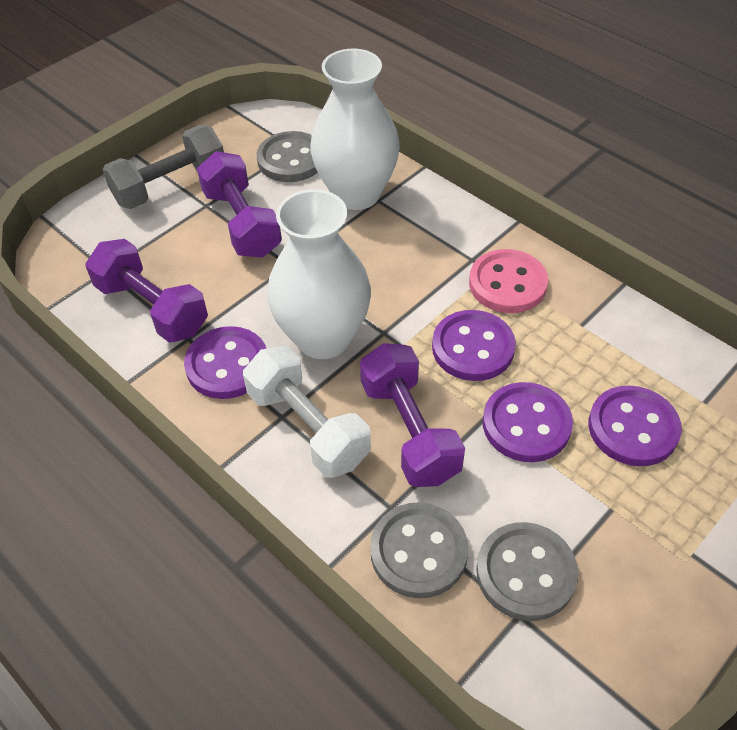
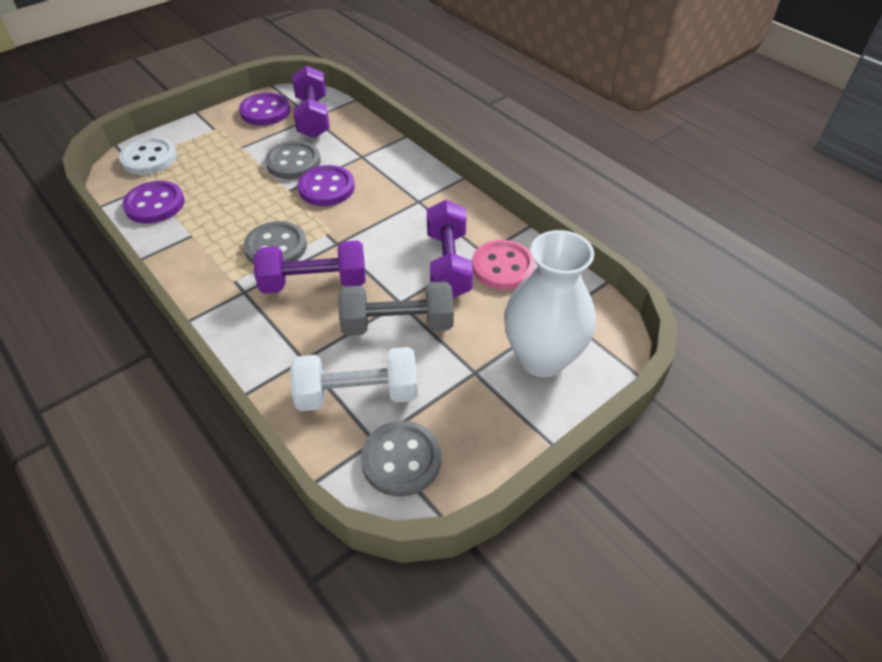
purple button: 4 -> 3
white button: 0 -> 1
white vase: 2 -> 1

